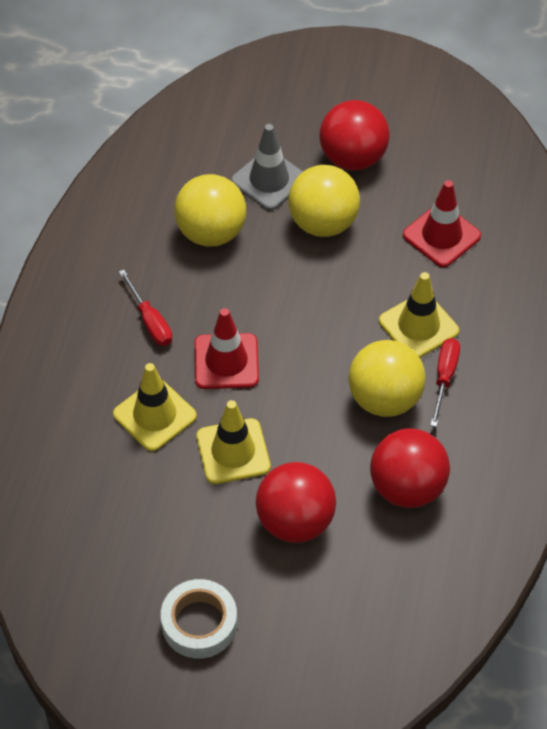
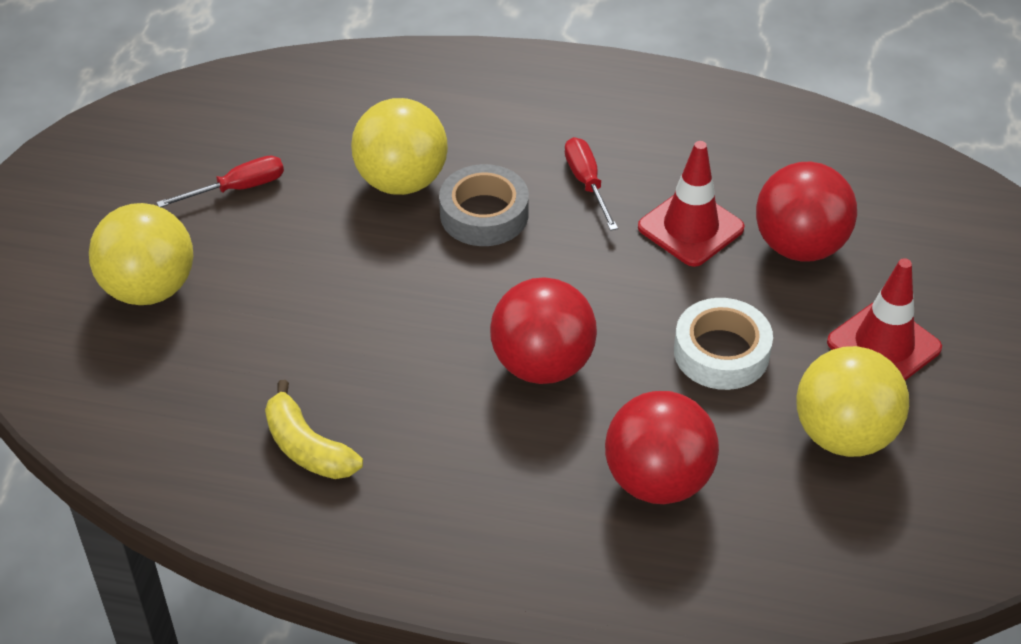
grey tape: 0 -> 1
grey traffic cone: 1 -> 0
yellow banana: 0 -> 1
yellow traffic cone: 3 -> 0

